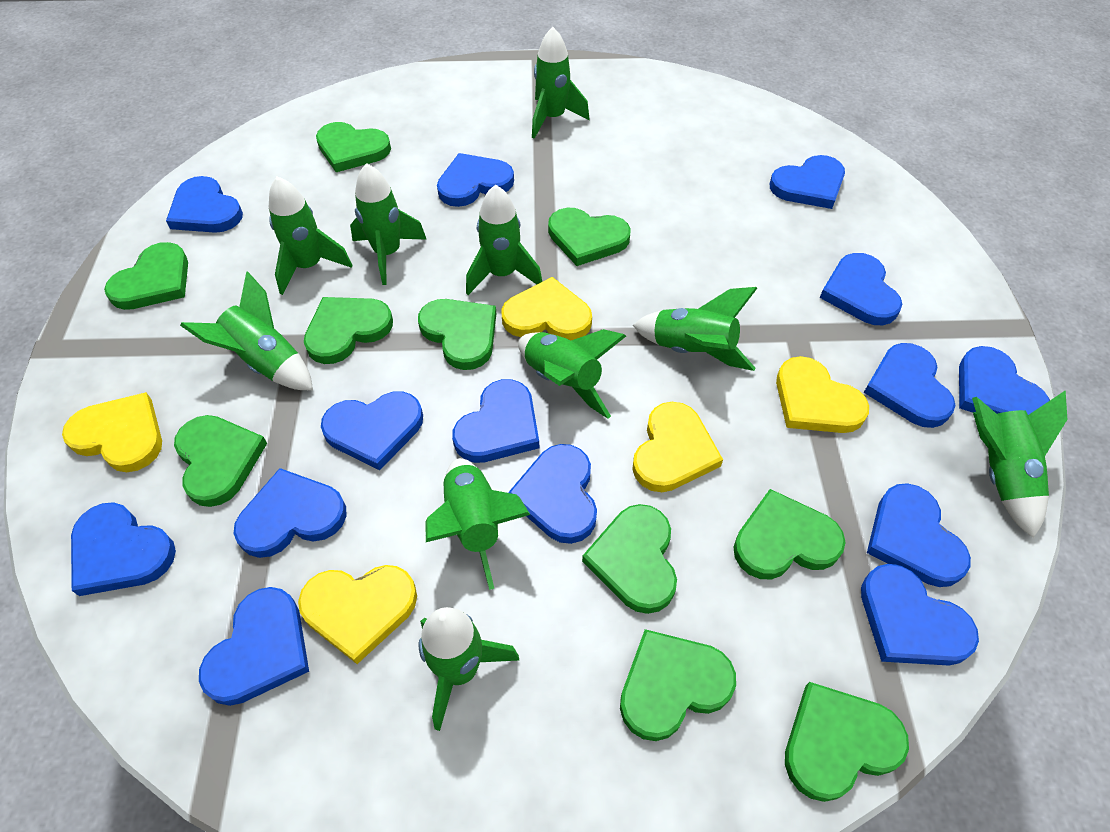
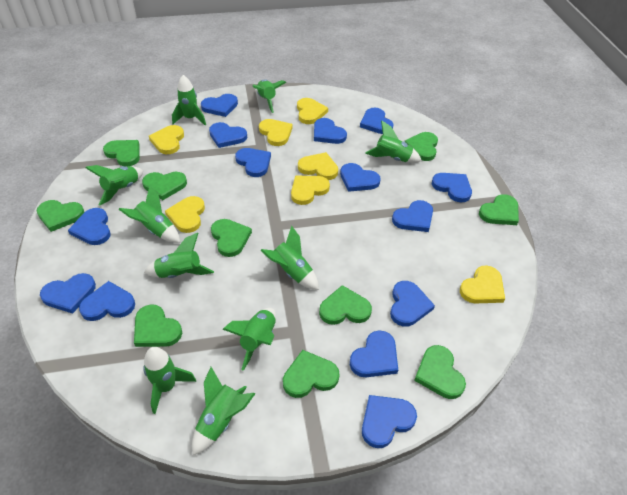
yellow heart: 5 -> 7

